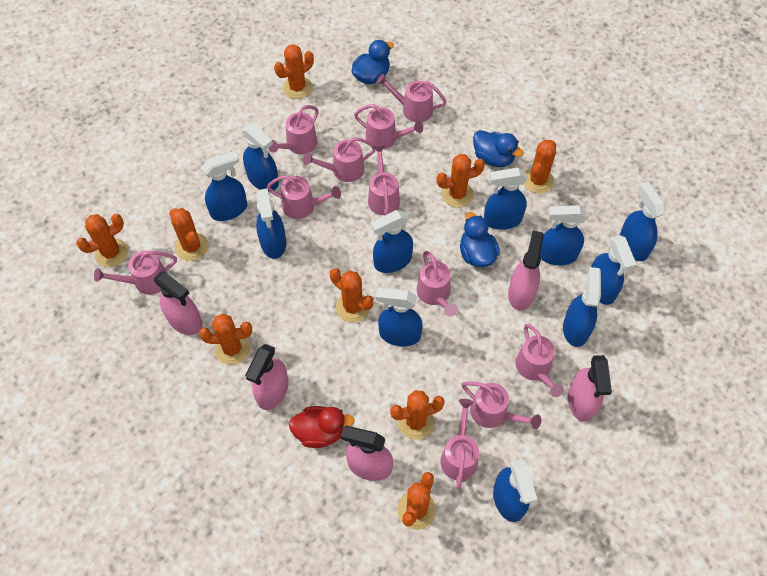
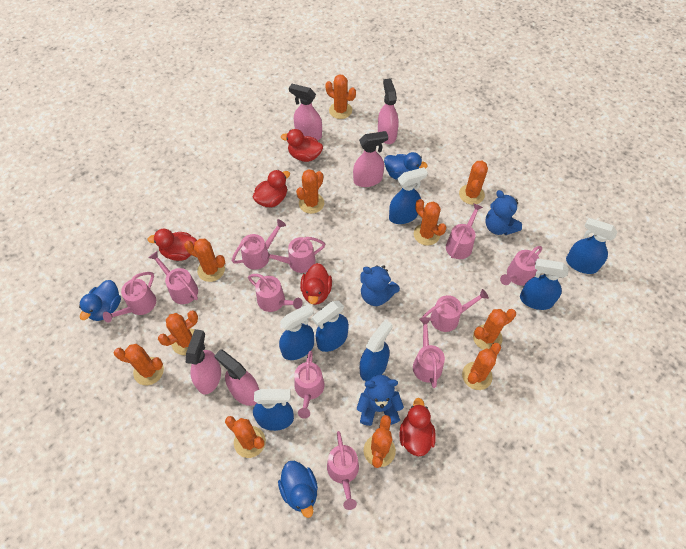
blue spray bottle: 11 -> 7
blue teddy bear: 0 -> 3
orange cactus: 9 -> 11
red duck: 1 -> 5

